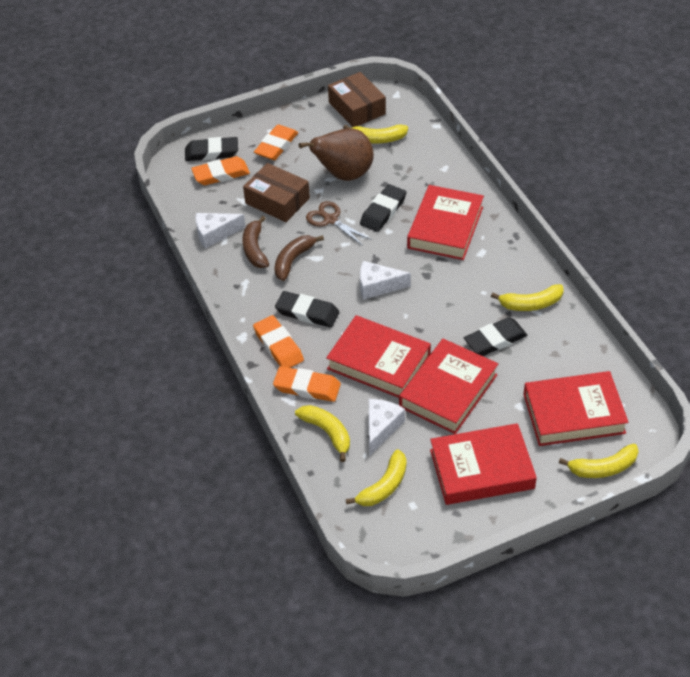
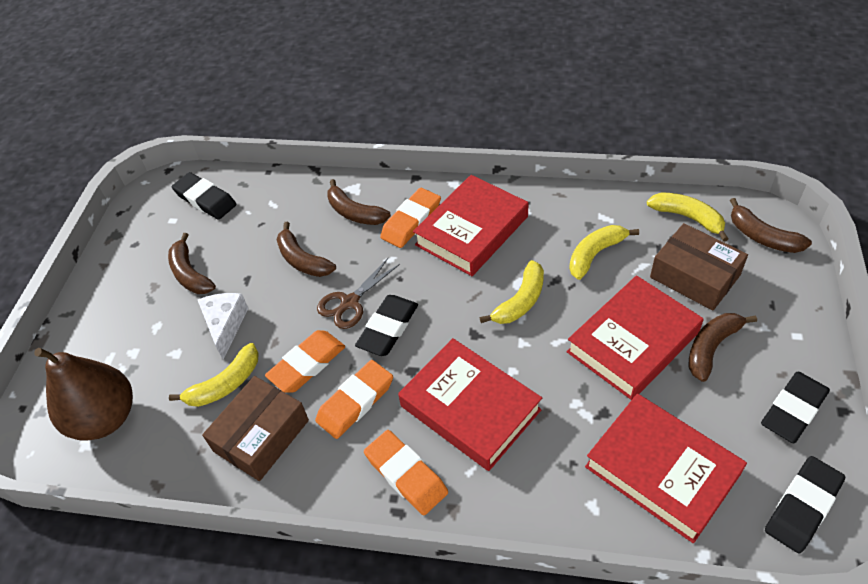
brown banana: 2 -> 5
red book: 5 -> 4
white cheese: 3 -> 1
yellow banana: 5 -> 4

